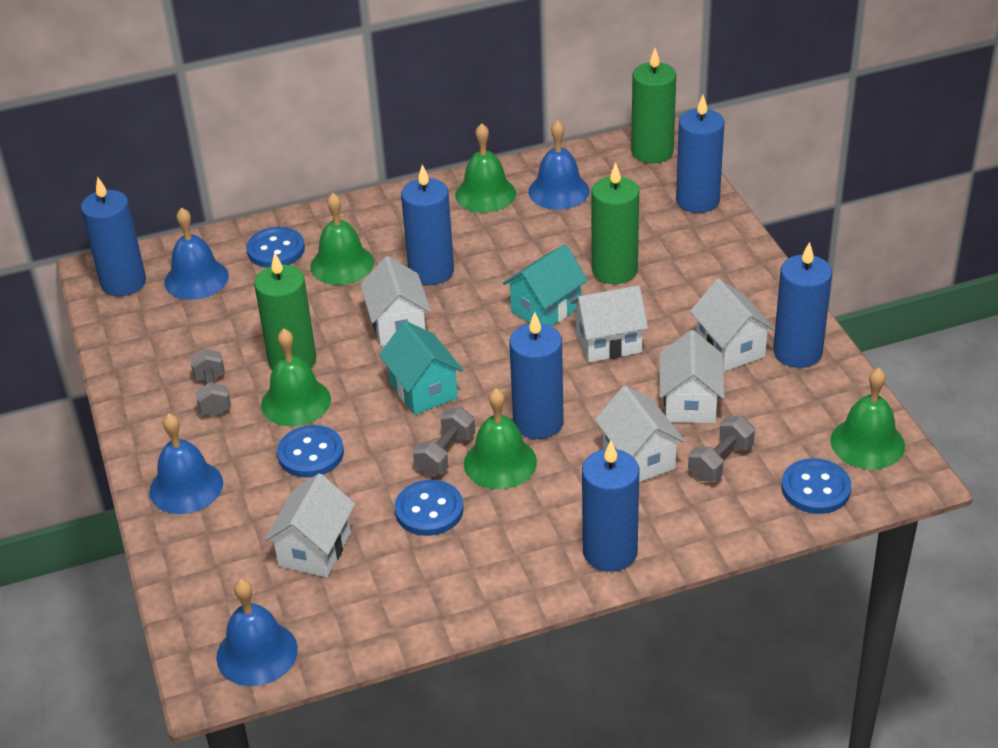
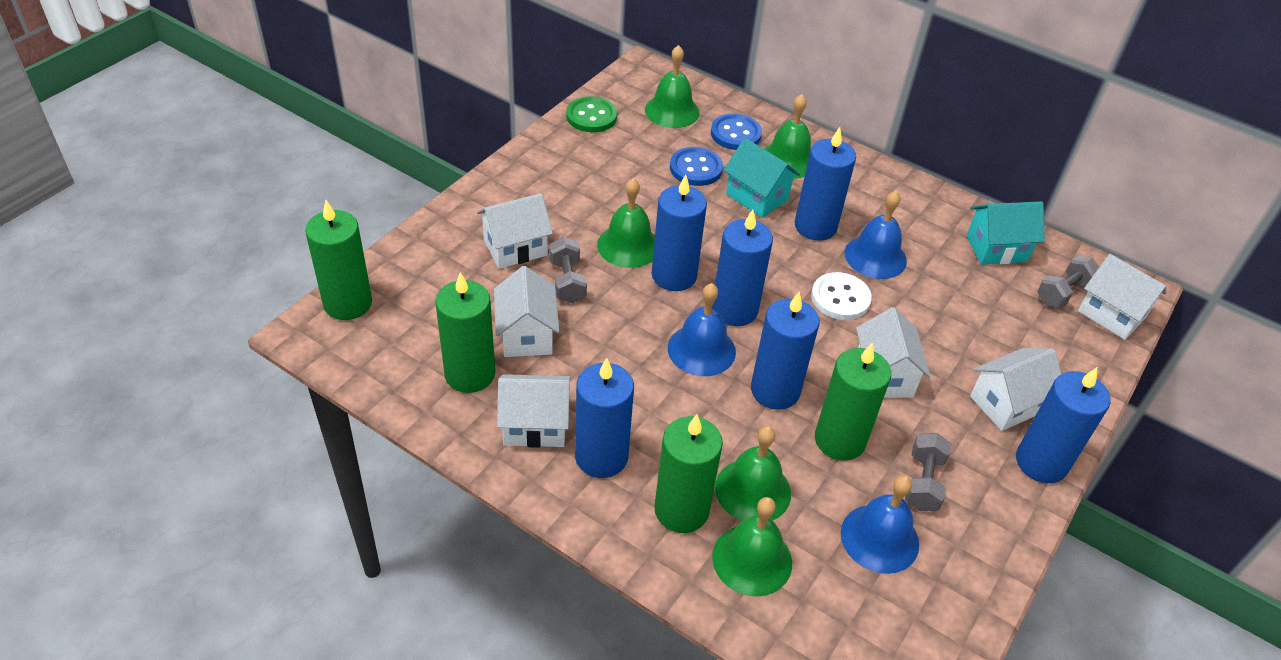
blue bell: 4 -> 3
blue button: 4 -> 2
green button: 0 -> 1
green candle: 3 -> 4
white button: 0 -> 1

